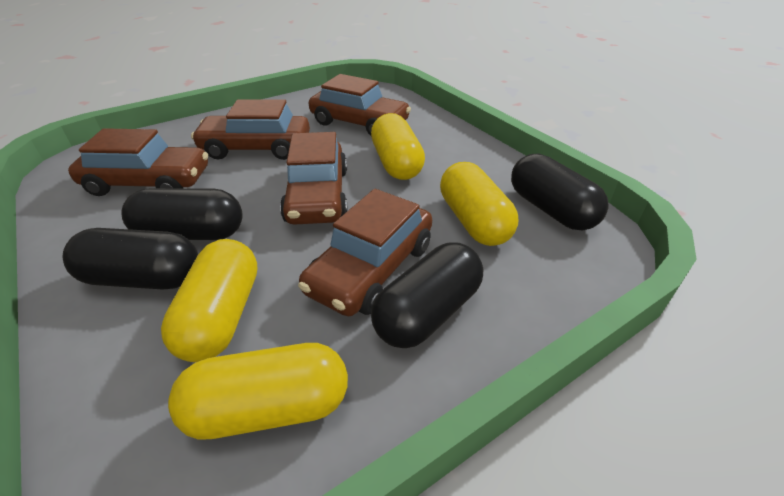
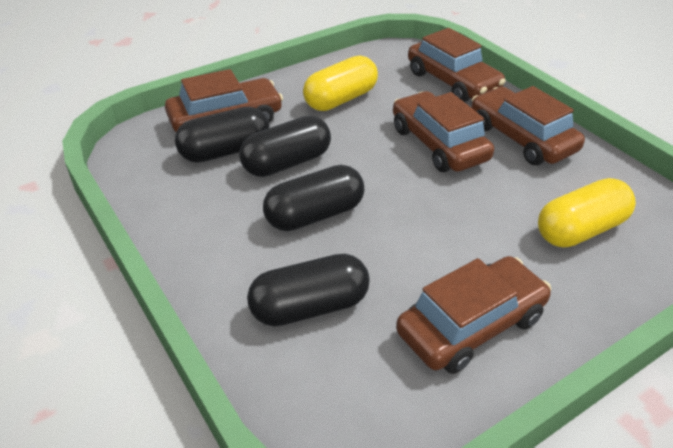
yellow capsule: 4 -> 2

